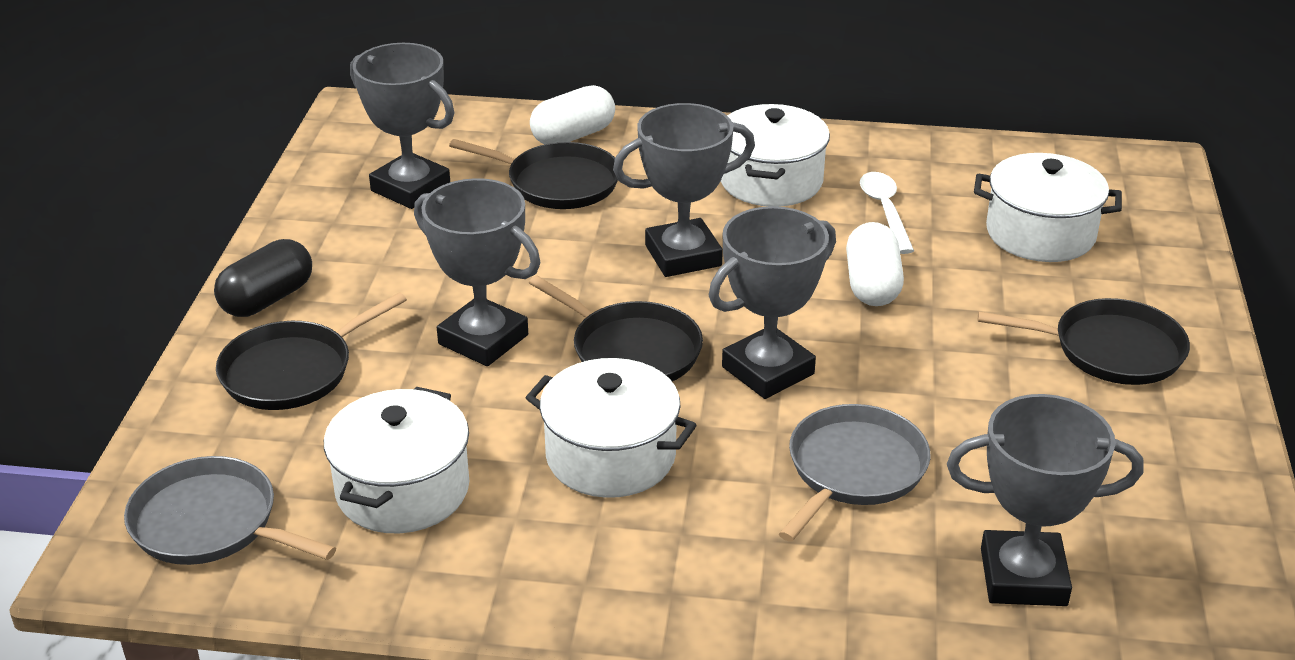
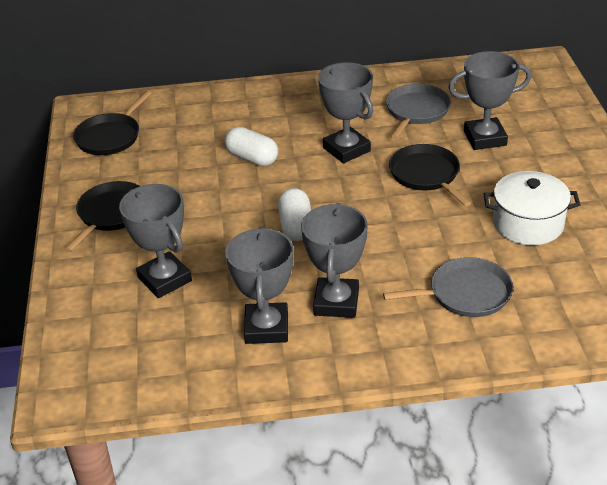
black capsule: 1 -> 0
black pan: 4 -> 3
white pot: 4 -> 1
white spoon: 1 -> 0

